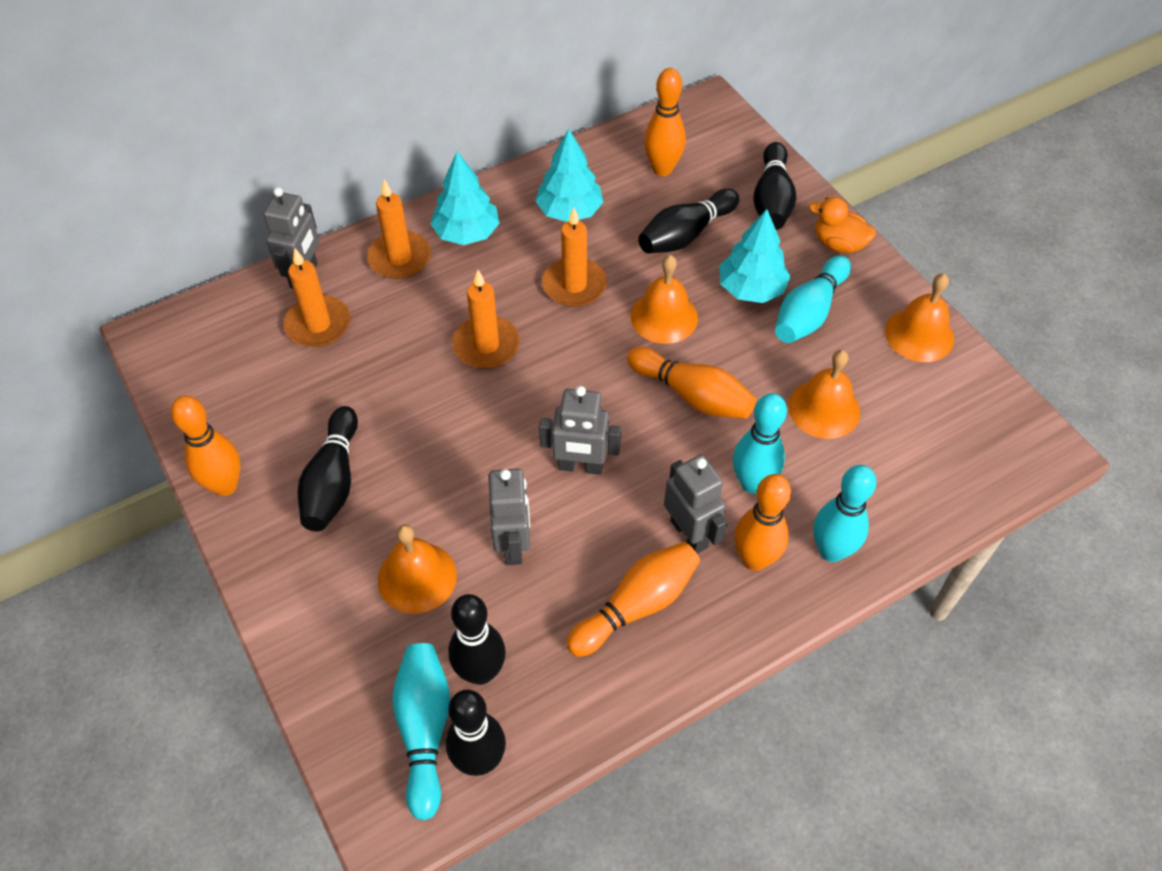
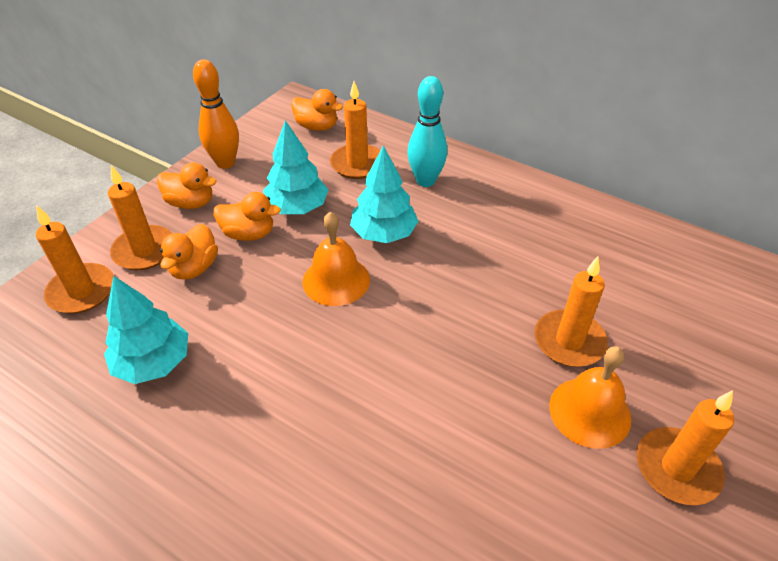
black bowling pin: 5 -> 0
grey robot: 4 -> 0
orange bell: 4 -> 2
orange bowling pin: 5 -> 1
orange candle: 4 -> 5
orange duck: 1 -> 4
turquoise bowling pin: 4 -> 1

